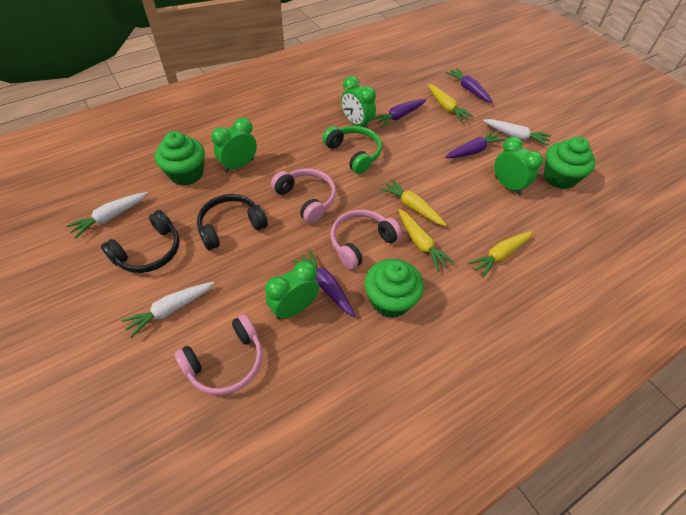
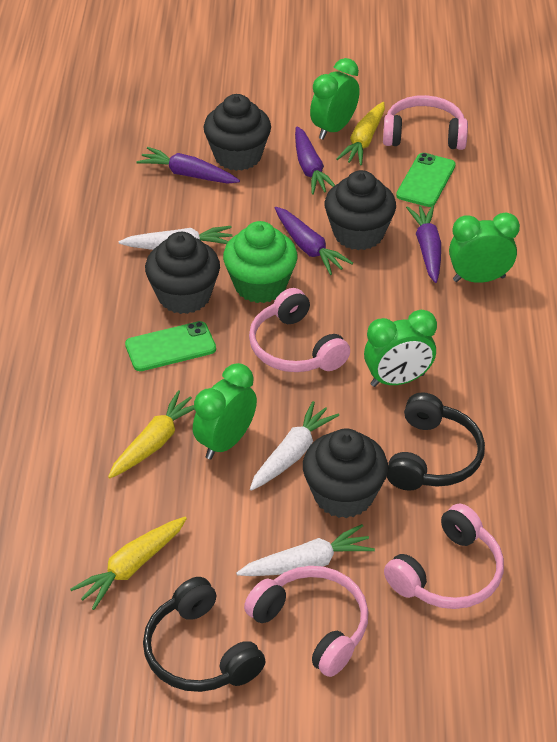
black cupcake: 0 -> 4
green cupcake: 3 -> 1
green headphones: 1 -> 0
green phone: 0 -> 2
pink headphones: 3 -> 4
yellow carrot: 4 -> 3

